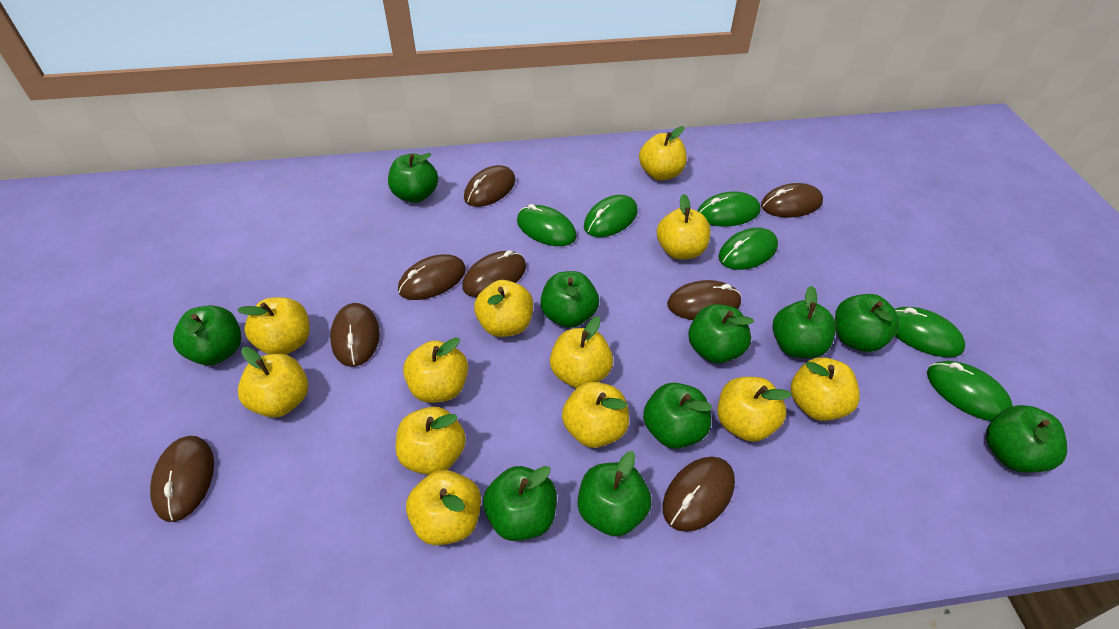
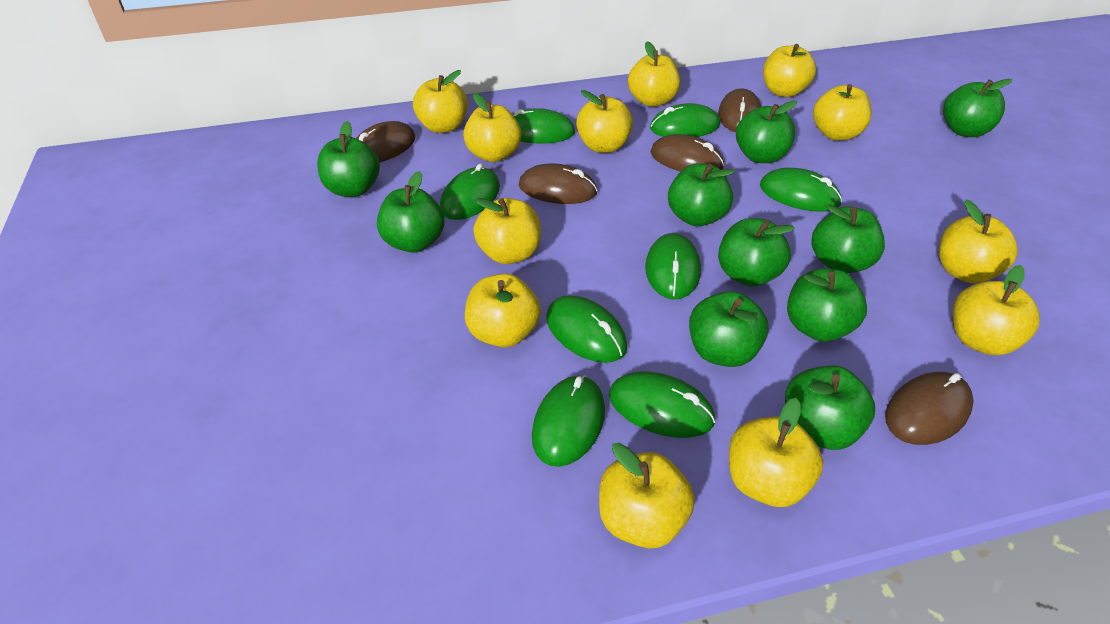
brown mouse: 8 -> 5
green mouse: 6 -> 8

